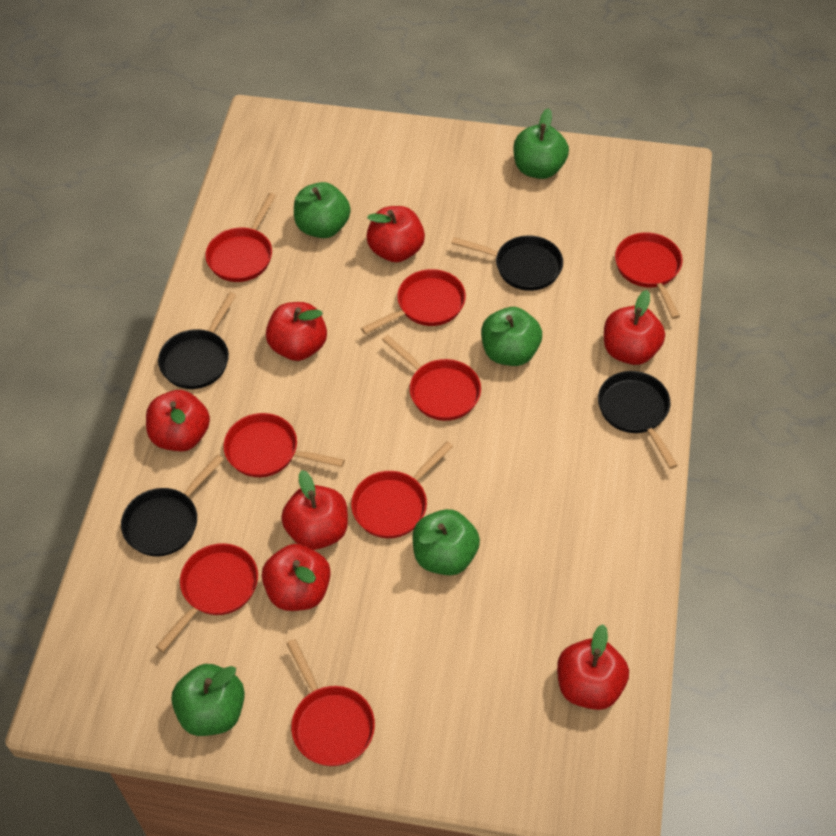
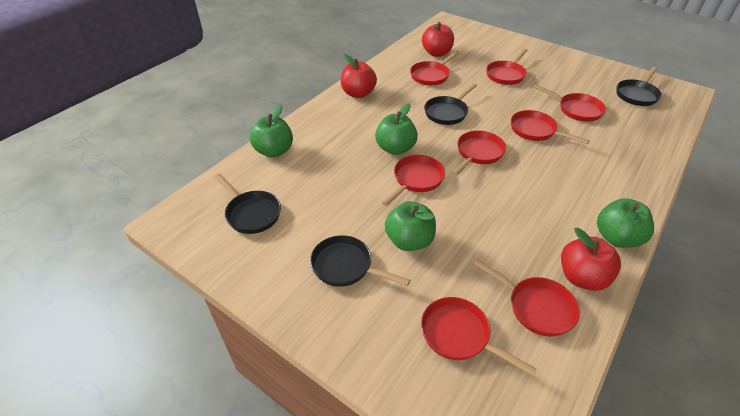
green apple: 5 -> 4
red apple: 7 -> 3

